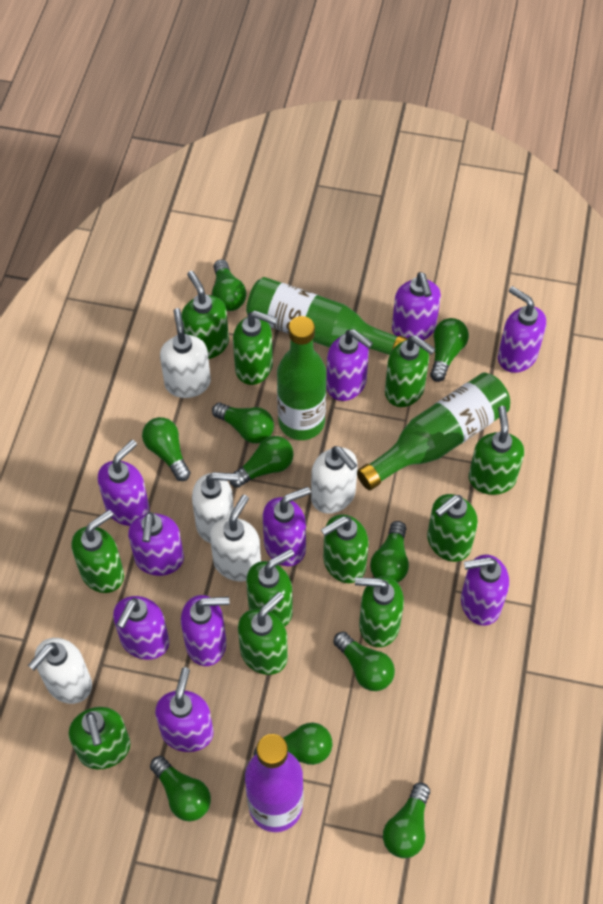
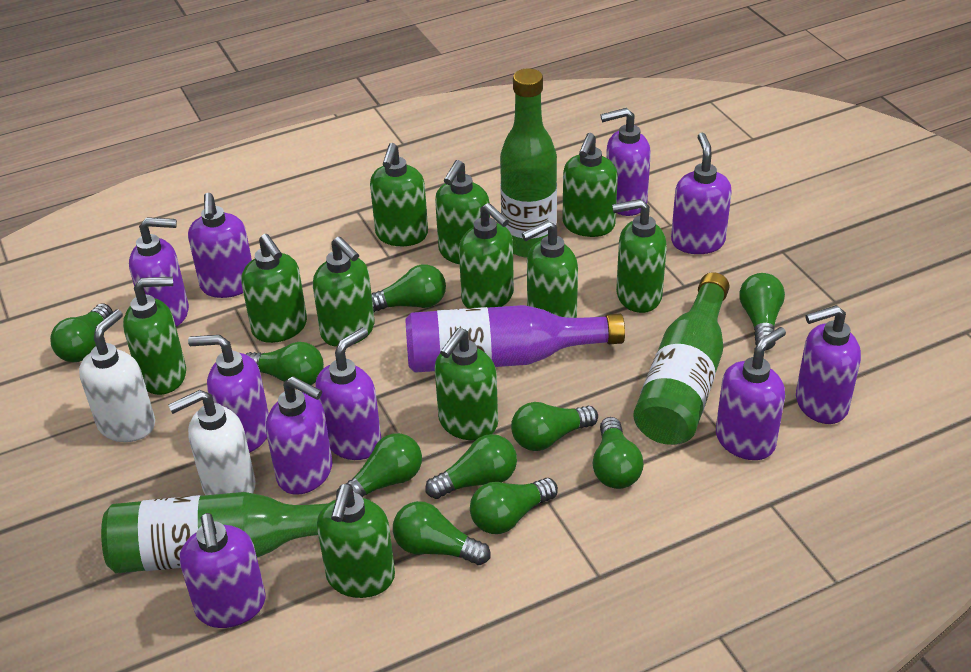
white soap dispenser: 5 -> 2

